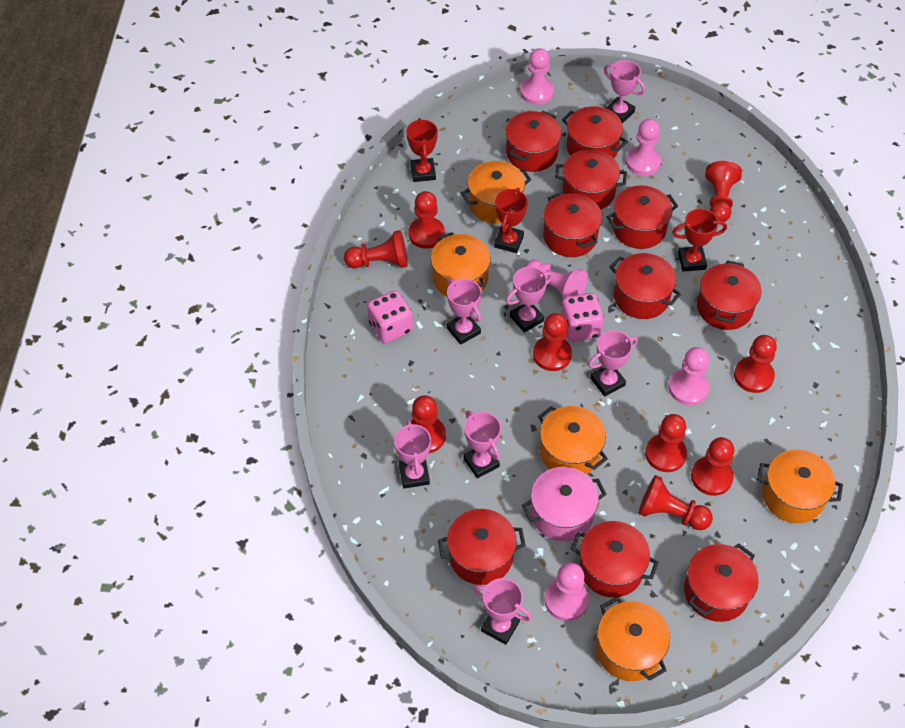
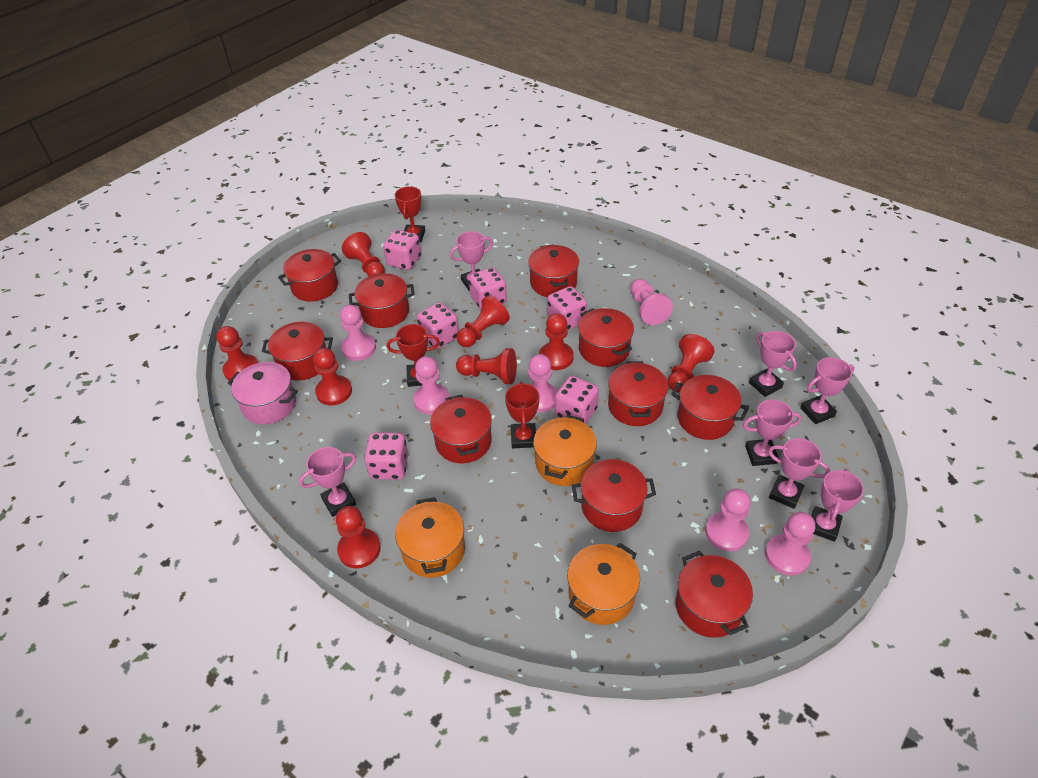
orange pot: 5 -> 3
pink dice: 2 -> 6
pink pawn: 5 -> 6
red pawn: 9 -> 8

